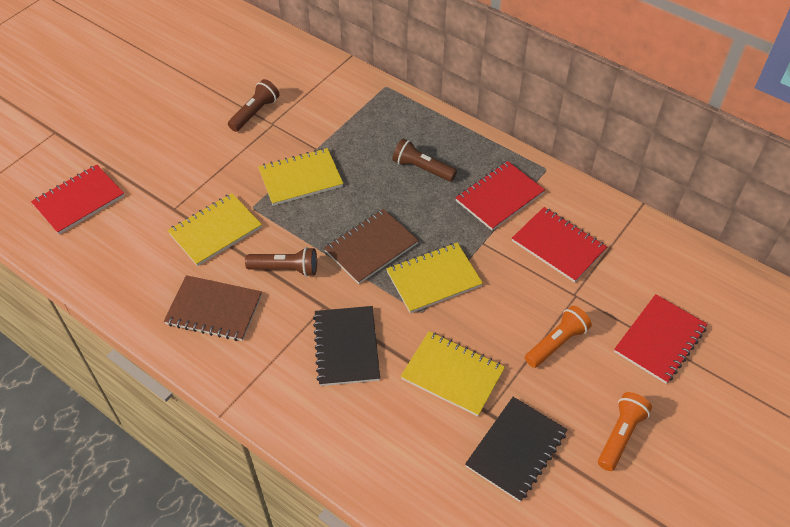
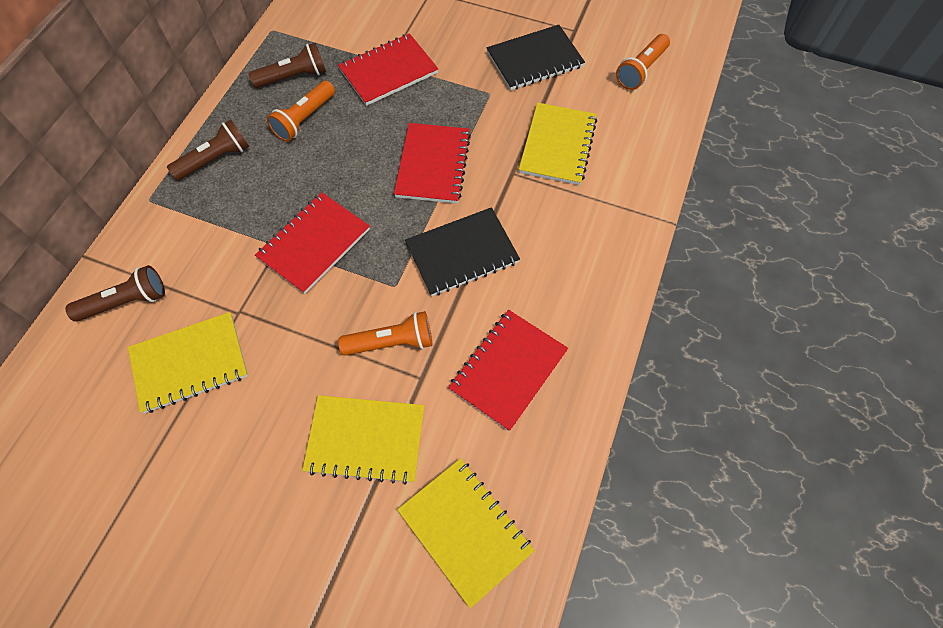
brown notebook: 2 -> 0
orange flashlight: 2 -> 3

